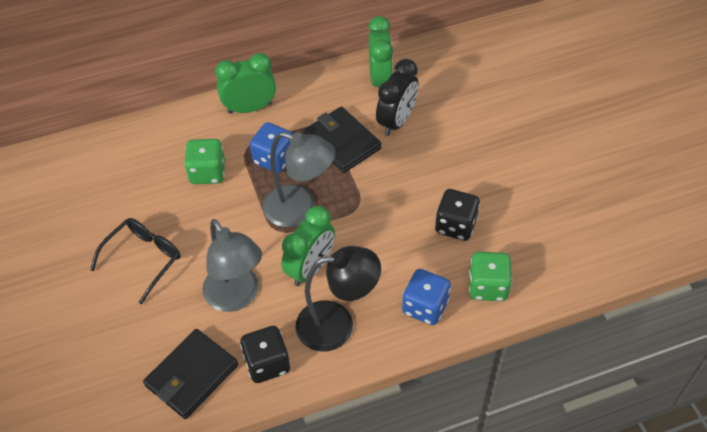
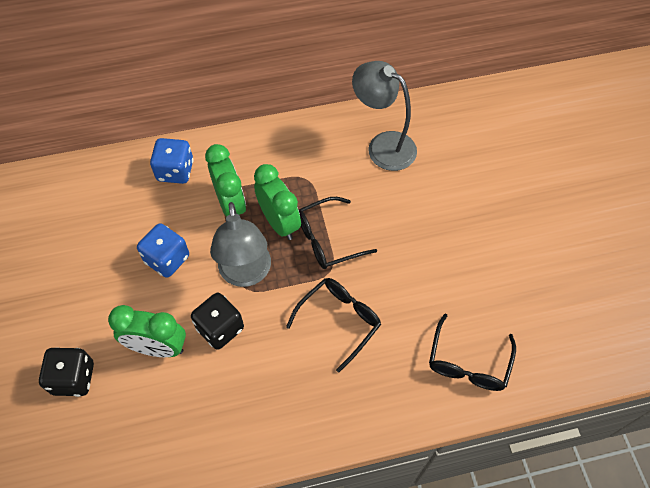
black clock: 1 -> 0
black glasses: 1 -> 3
black lamp: 1 -> 0
black wallet: 2 -> 0
green dice: 2 -> 0

